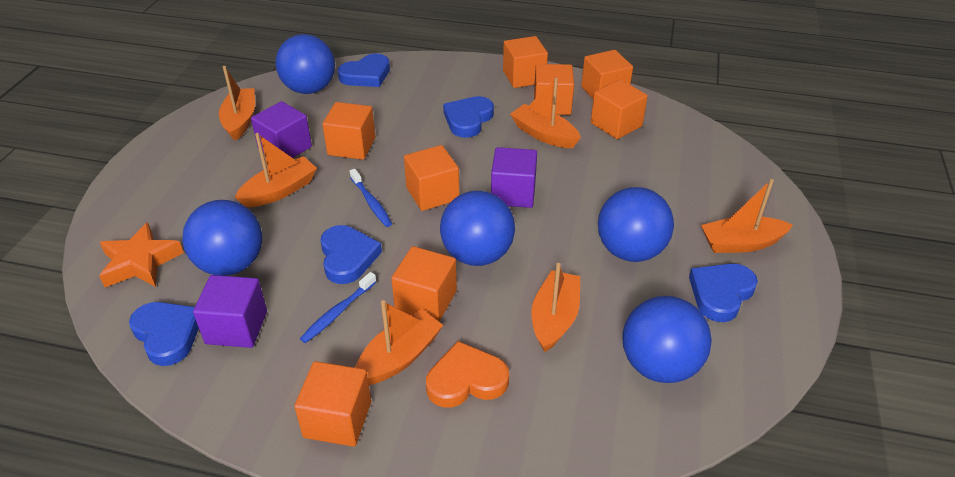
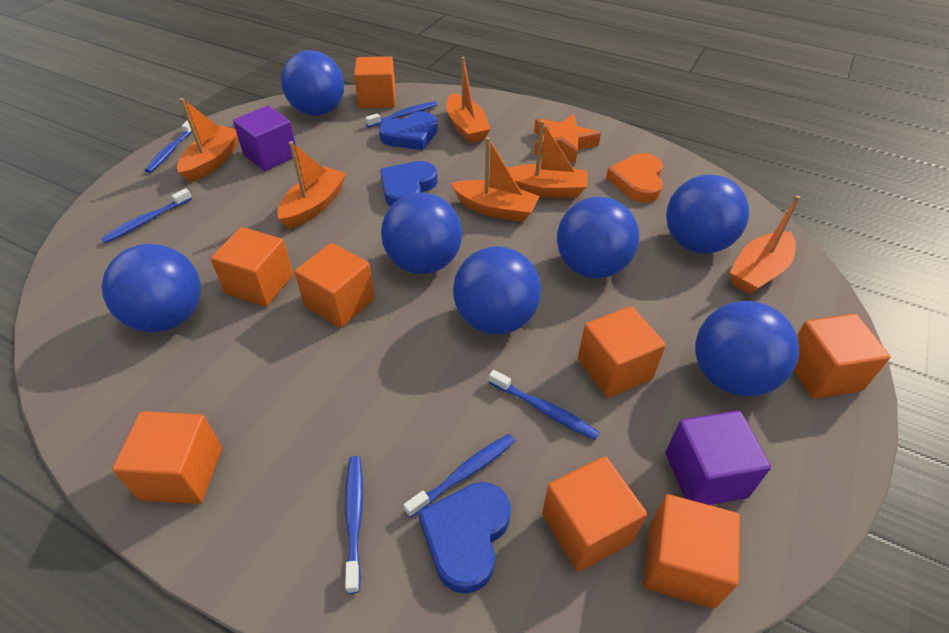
blue ball: 5 -> 7
blue heart: 5 -> 3
blue toothbrush: 2 -> 6
purple cube: 3 -> 2

